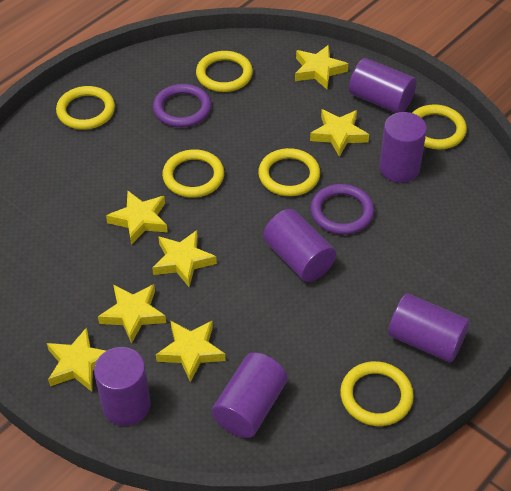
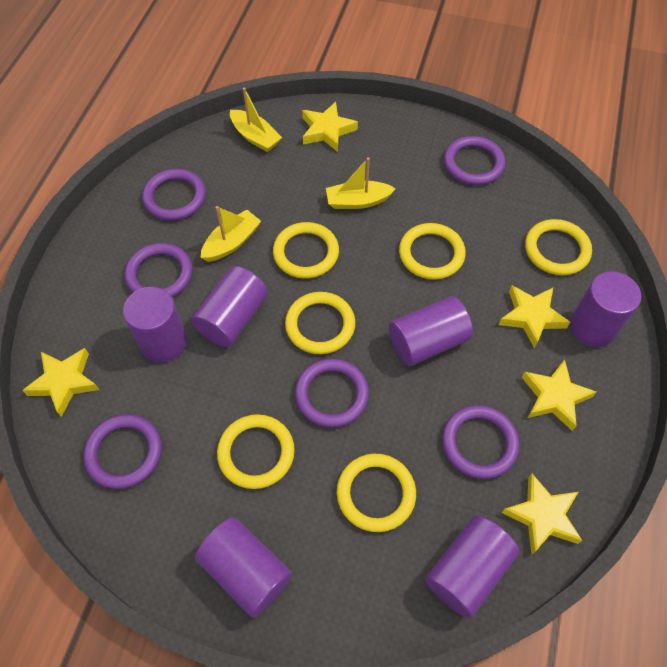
purple ring: 2 -> 6
yellow boat: 0 -> 3
yellow star: 7 -> 5

